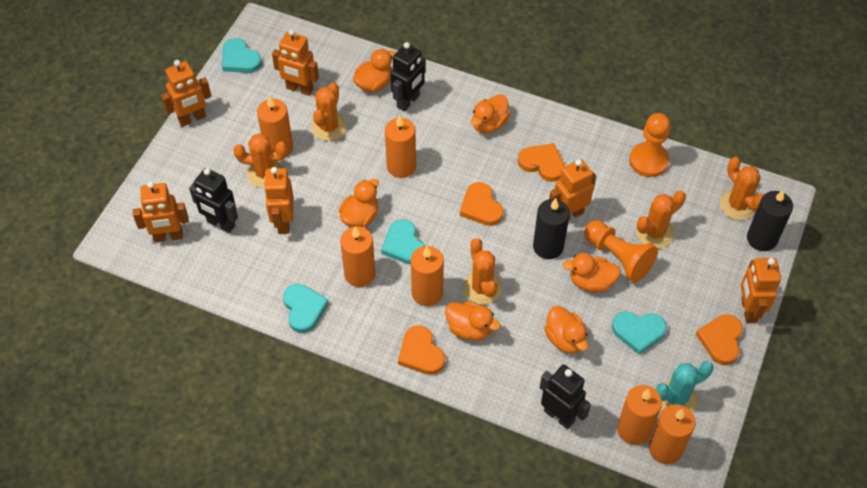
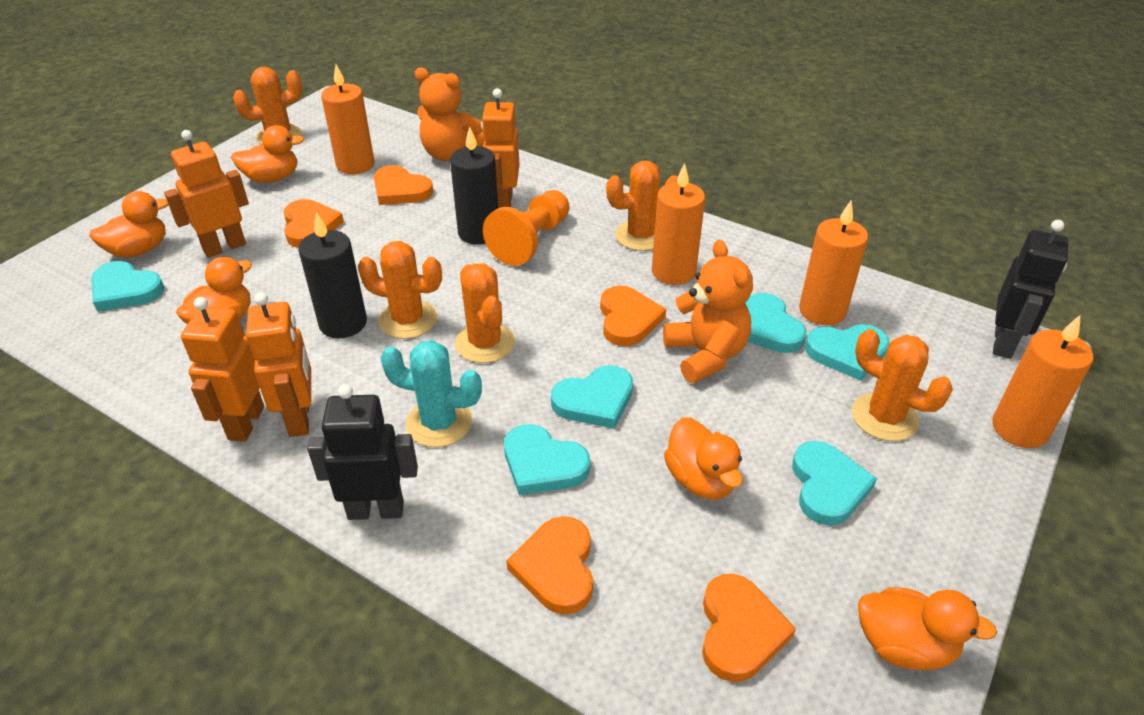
black robot: 3 -> 2
orange candle: 6 -> 4
orange duck: 6 -> 5
orange heart: 4 -> 5
orange pawn: 2 -> 1
orange robot: 6 -> 4
orange teddy bear: 0 -> 2
turquoise heart: 4 -> 6

